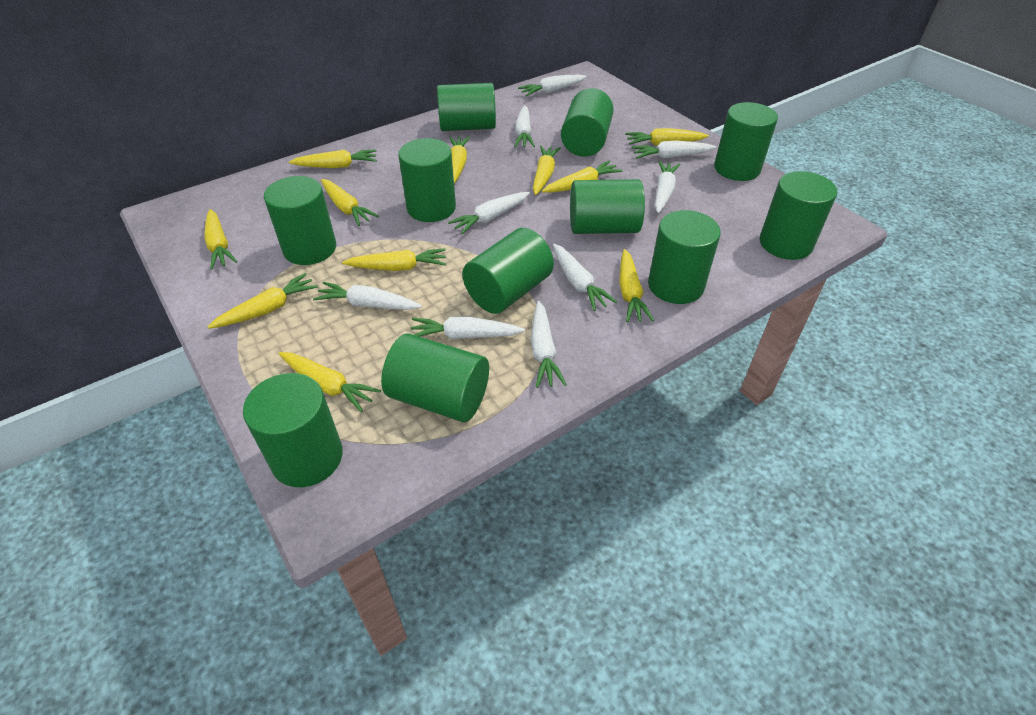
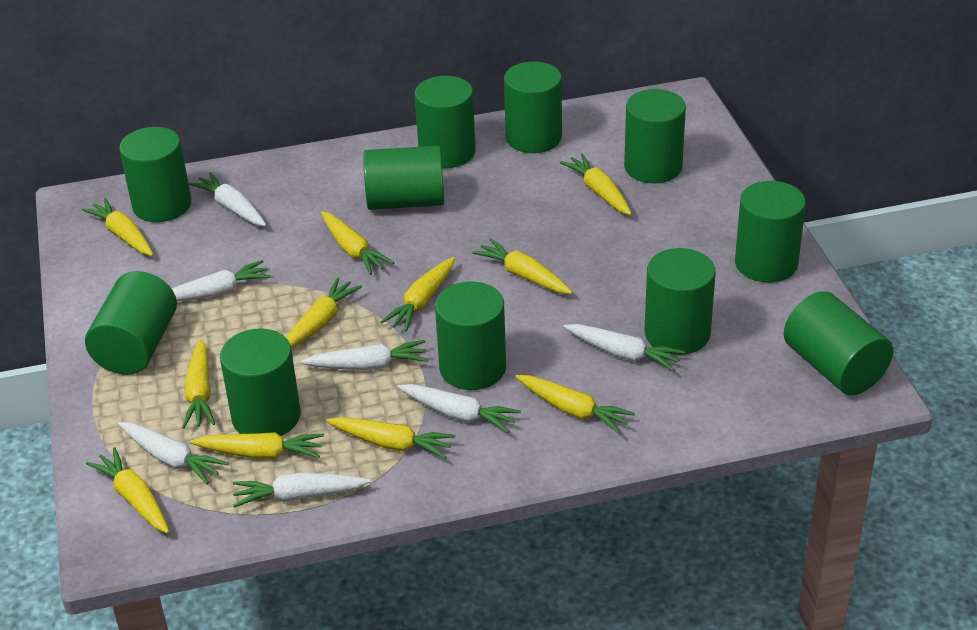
white carrot: 9 -> 7

